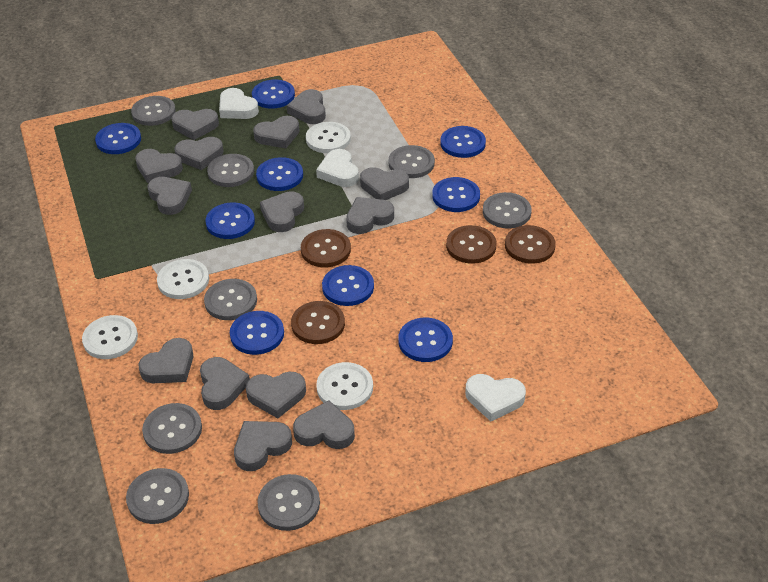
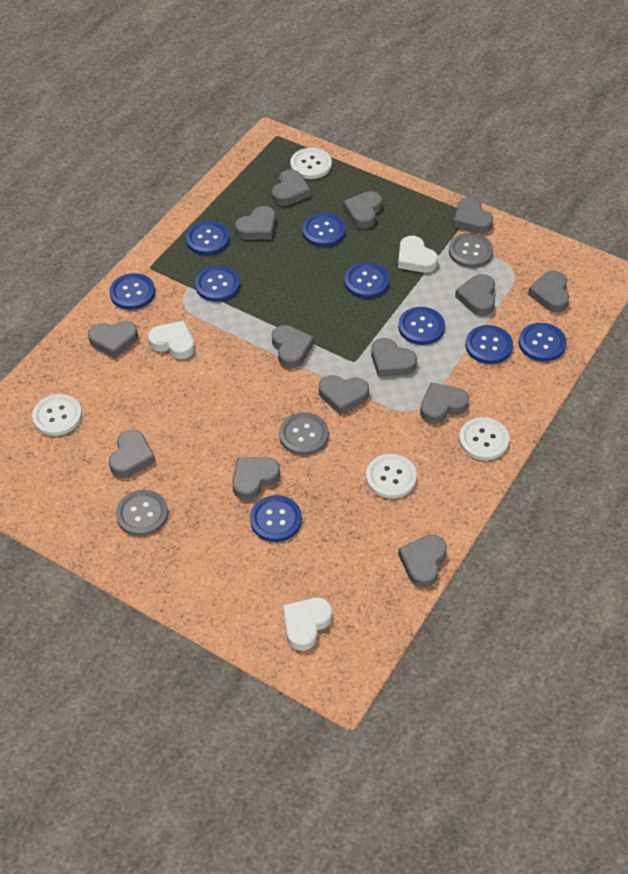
brown button: 4 -> 0
grey button: 8 -> 3

